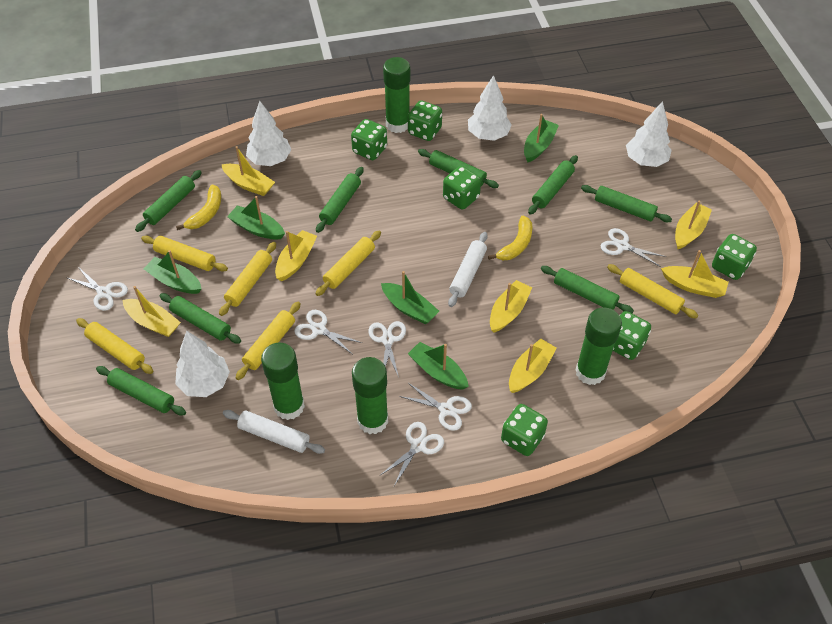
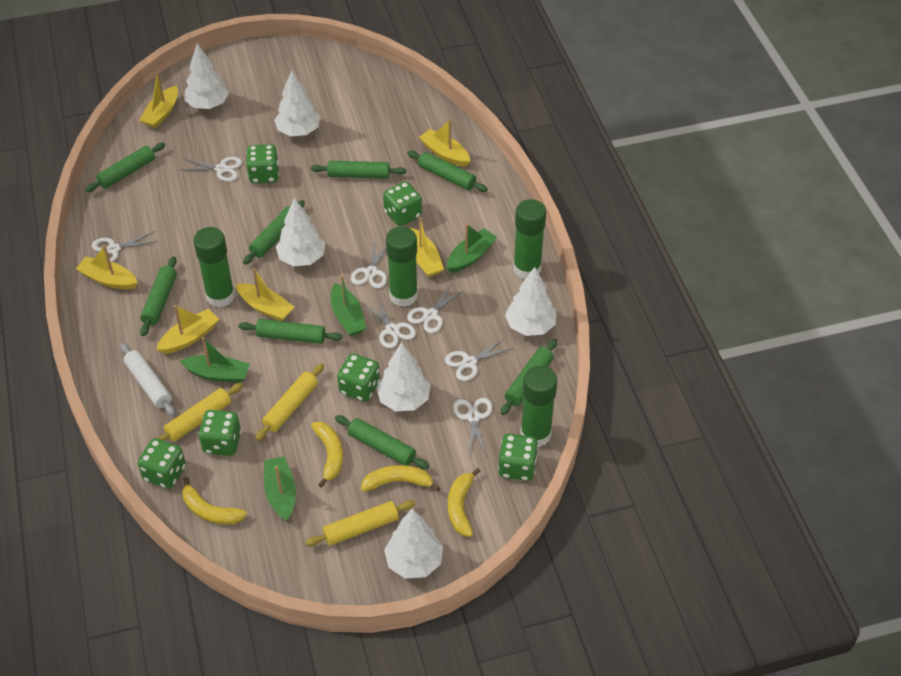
green boat: 5 -> 4
white rolling pin: 2 -> 1
white scissors: 6 -> 7
white tree: 4 -> 6
yellow banana: 2 -> 4
yellow boat: 7 -> 6
yellow rolling pin: 6 -> 3

